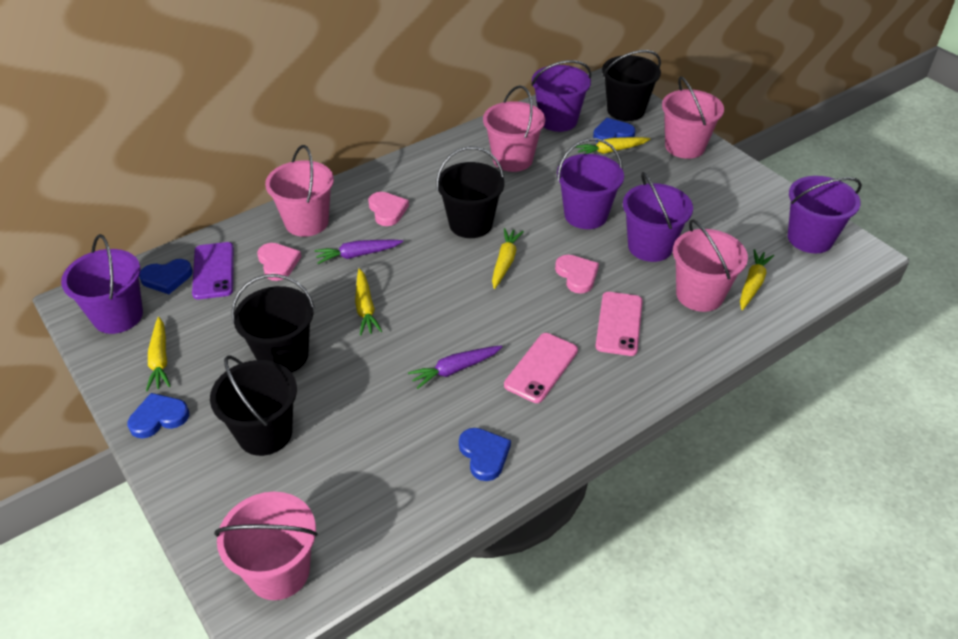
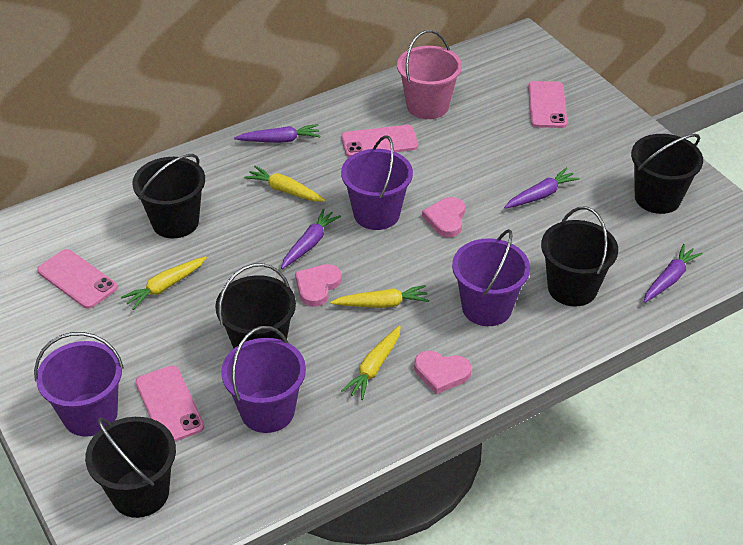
black bucket: 4 -> 5
blue heart: 4 -> 0
pink bucket: 5 -> 1
pink phone: 2 -> 4
purple bucket: 5 -> 4
purple carrot: 2 -> 4
purple phone: 1 -> 0
yellow carrot: 5 -> 4

